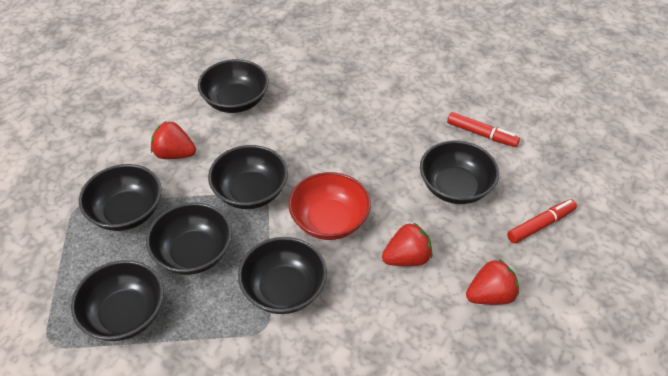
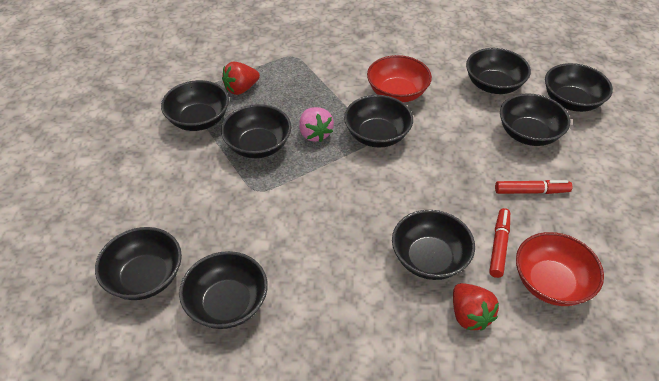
black bowl: 7 -> 9
pink strawberry: 0 -> 1
red bowl: 1 -> 2
red strawberry: 3 -> 2

